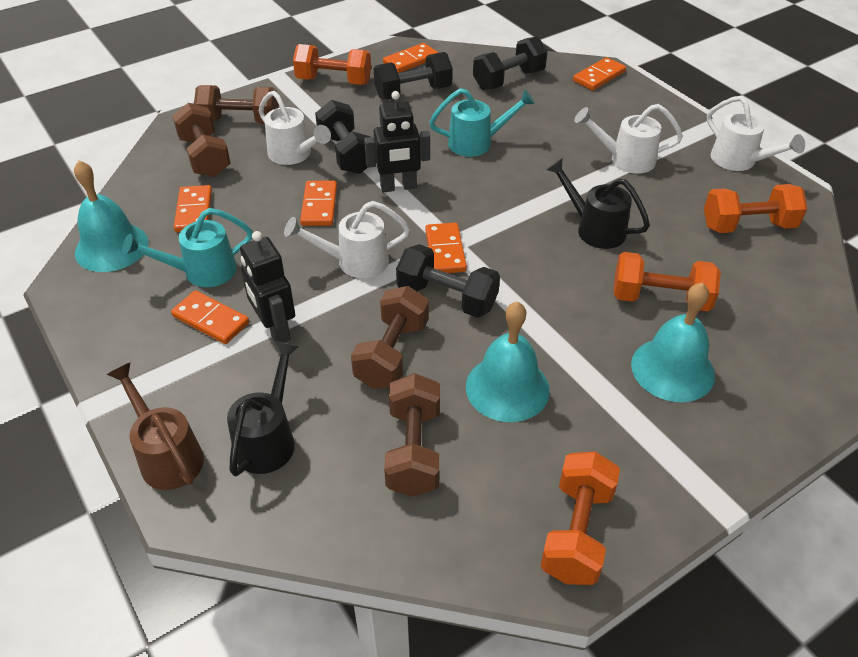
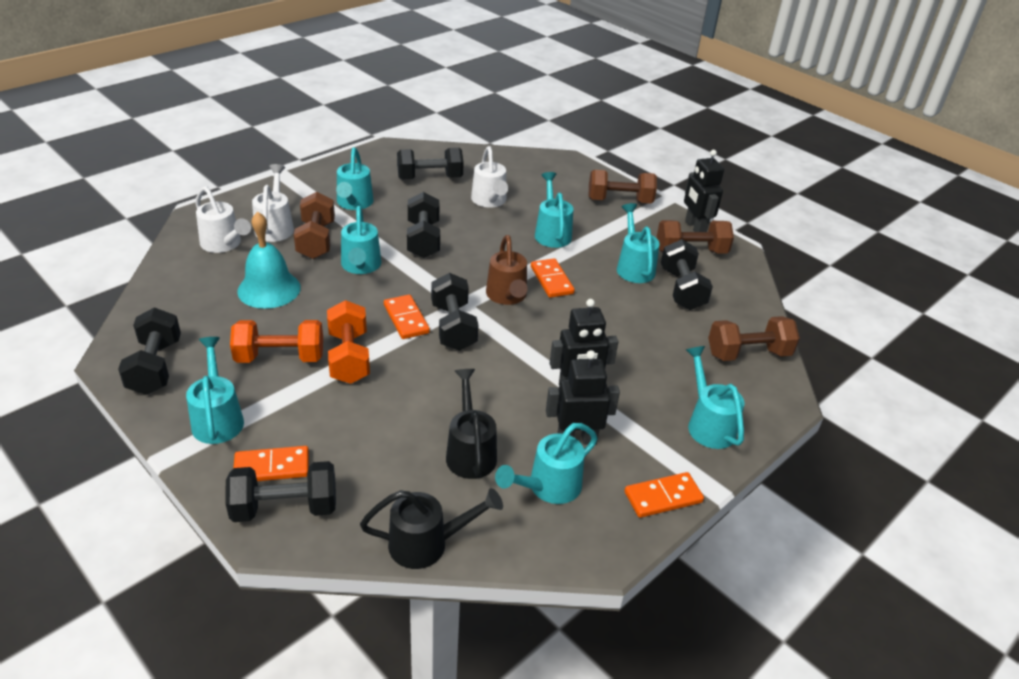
black dumbbell: 4 -> 6
black robot: 2 -> 3
orange domino: 6 -> 4
orange dumbbell: 4 -> 2
turquoise bell: 3 -> 1
turquoise watering can: 2 -> 7
white watering can: 4 -> 3

